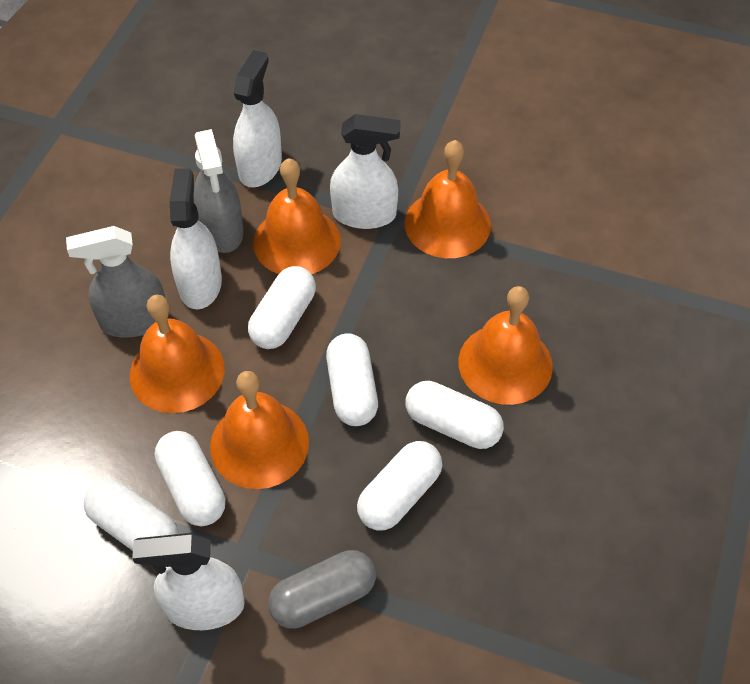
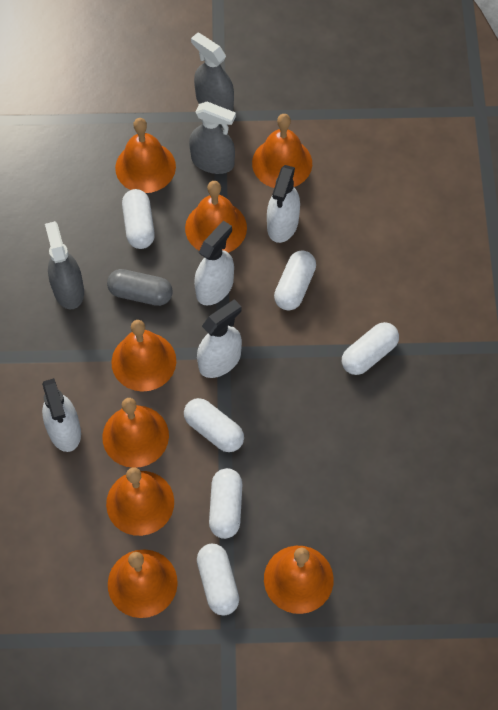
grey spray bottle: 2 -> 3
orange bell: 5 -> 8

